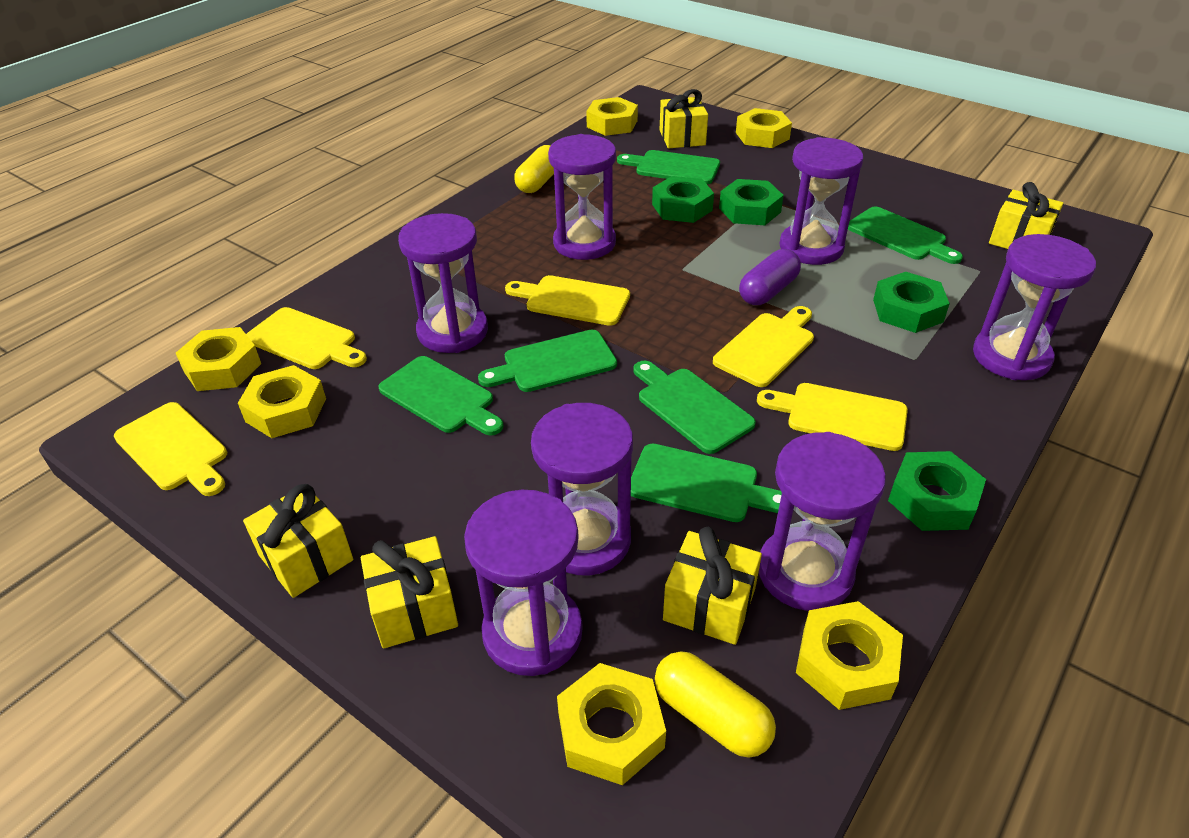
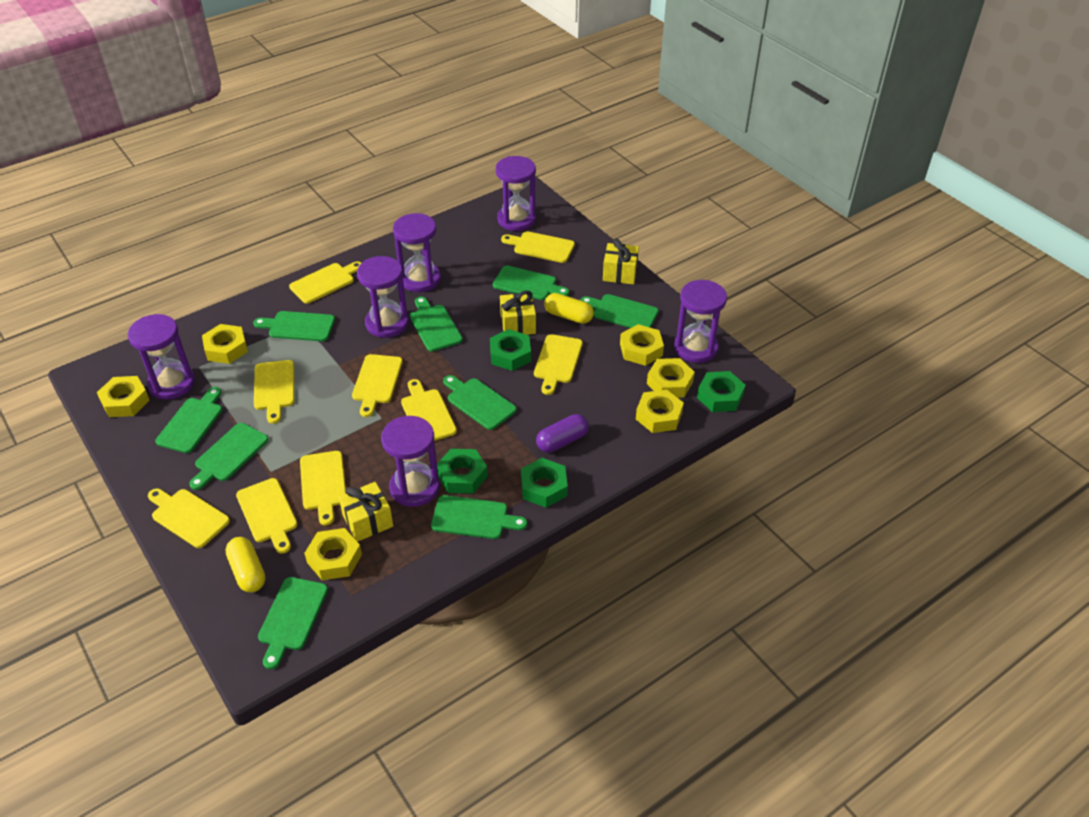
green cutting board: 6 -> 9
purple hourglass: 7 -> 6
yellow cutting board: 5 -> 9
yellow gift: 5 -> 3

